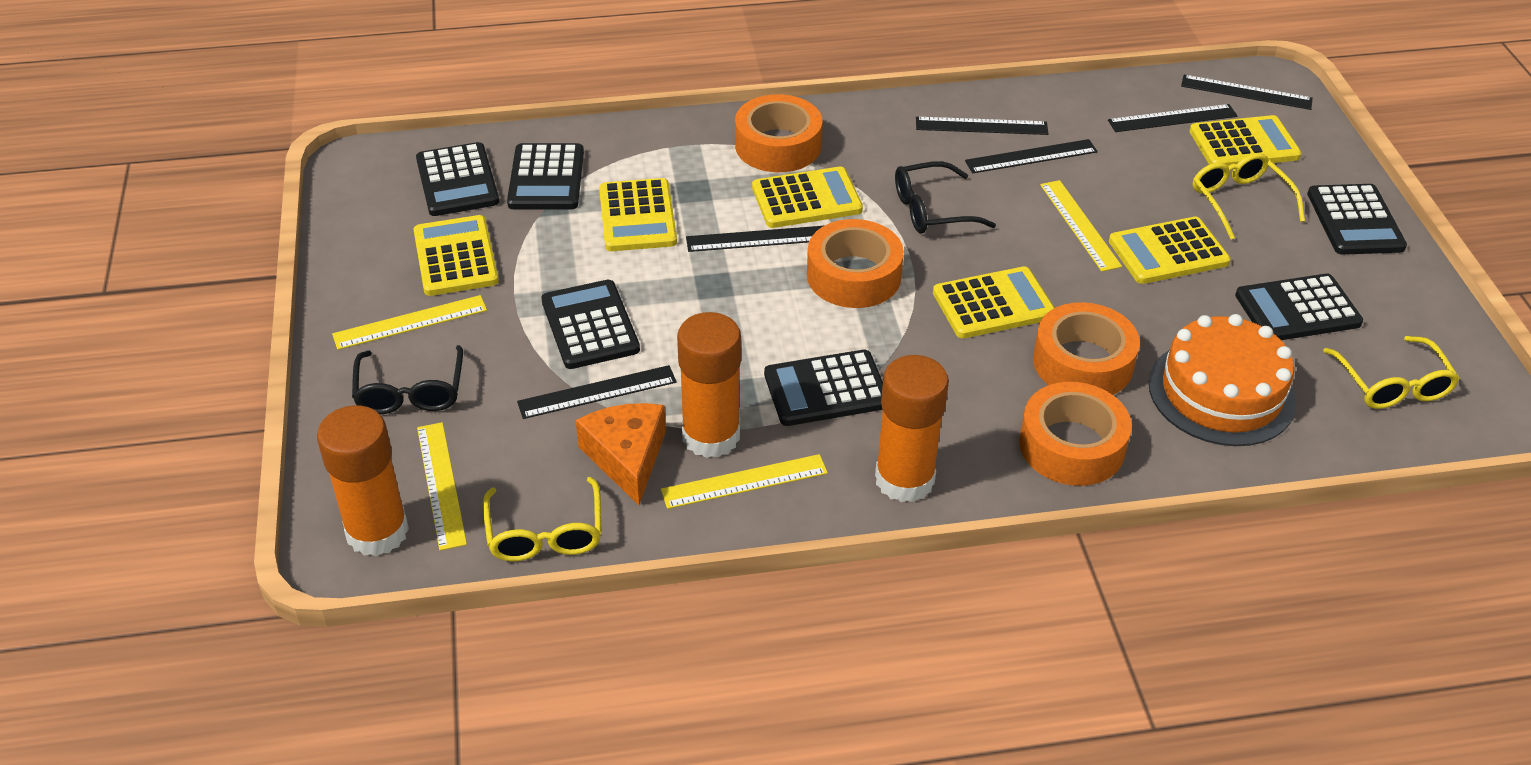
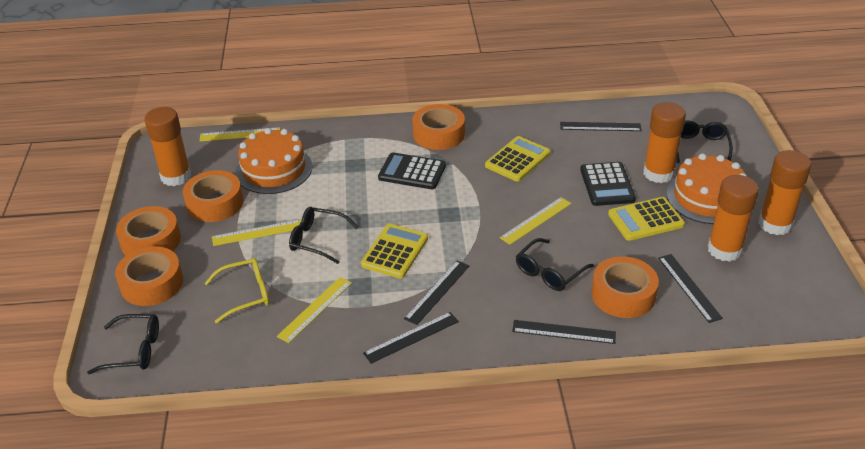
black calculator: 6 -> 2
black glasses: 2 -> 4
black ruler: 6 -> 5
orange cake: 1 -> 2
orange cheese: 1 -> 0
orange glue stick: 3 -> 4
orange tape: 4 -> 5
yellow calculator: 6 -> 3
yellow glasses: 3 -> 1

